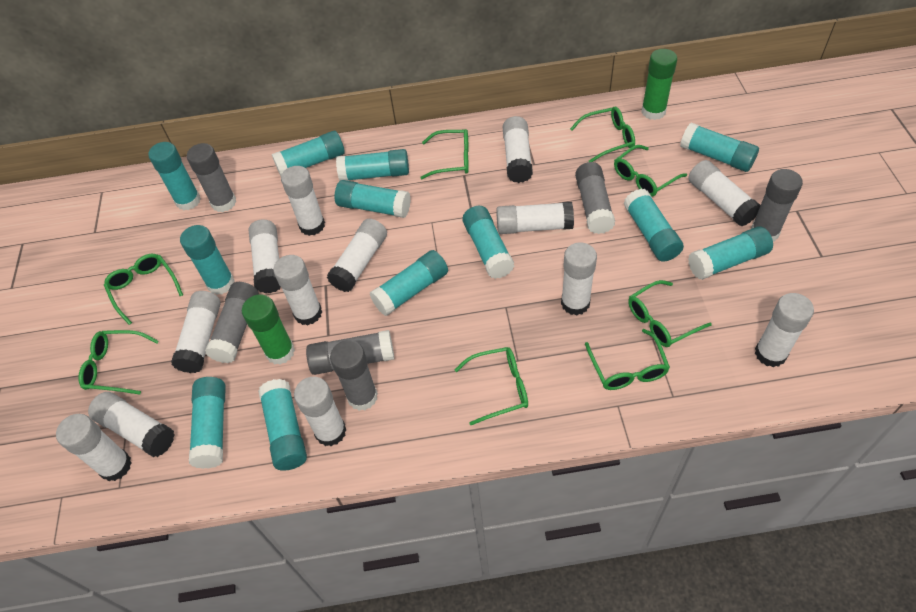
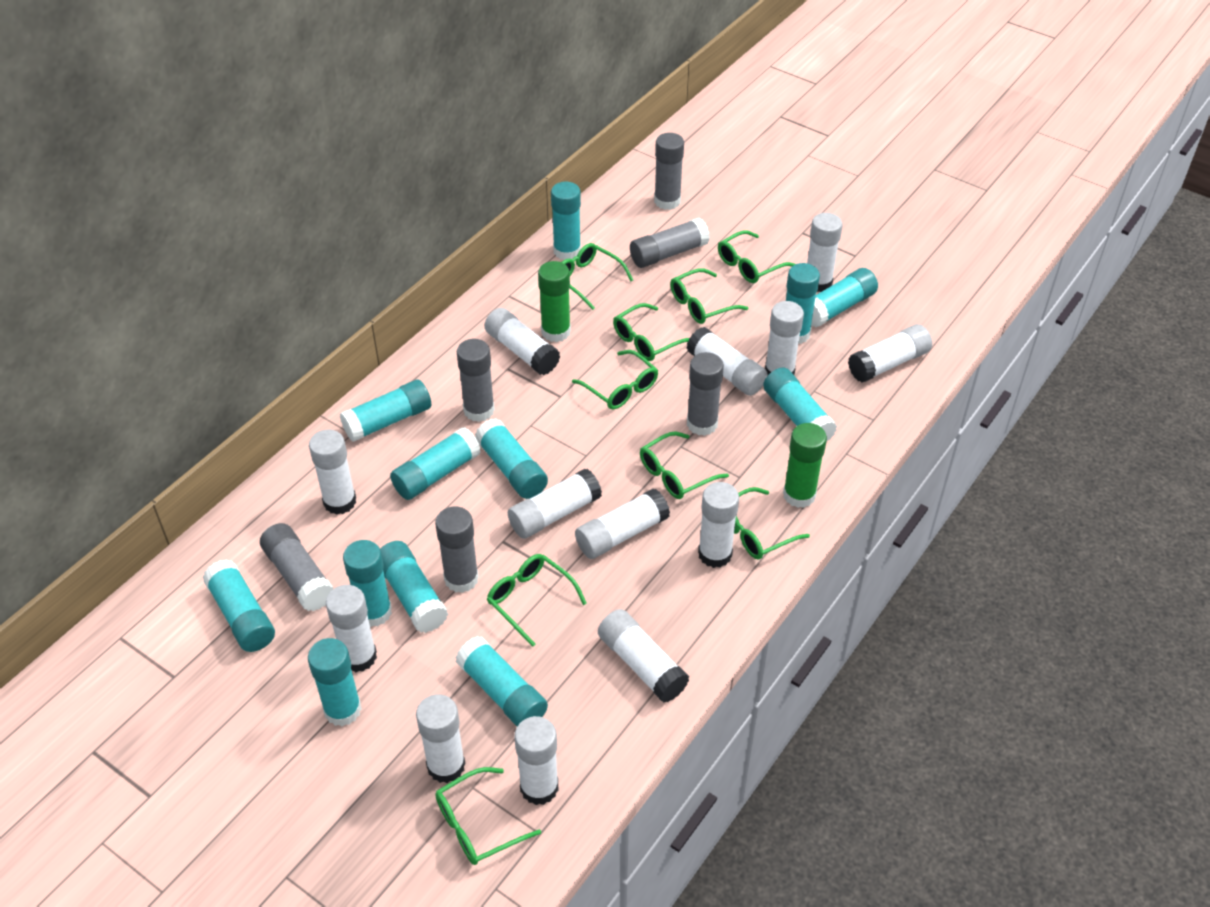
green glasses: 8 -> 9

